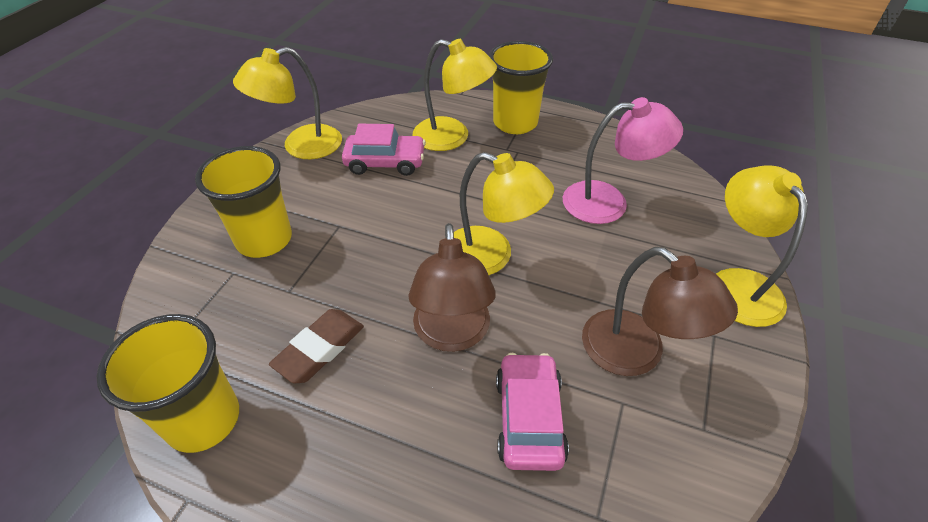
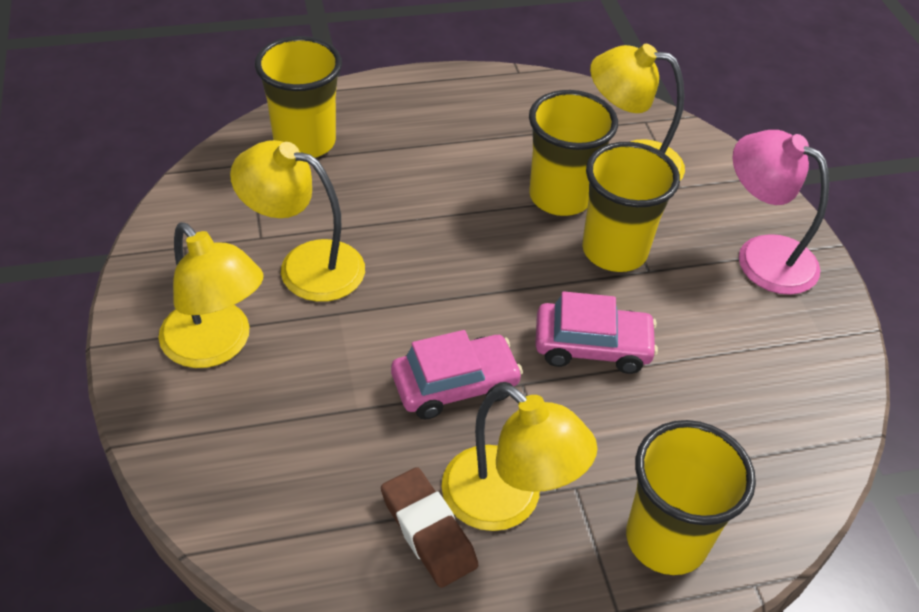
brown lamp: 2 -> 0
yellow cup: 3 -> 4

